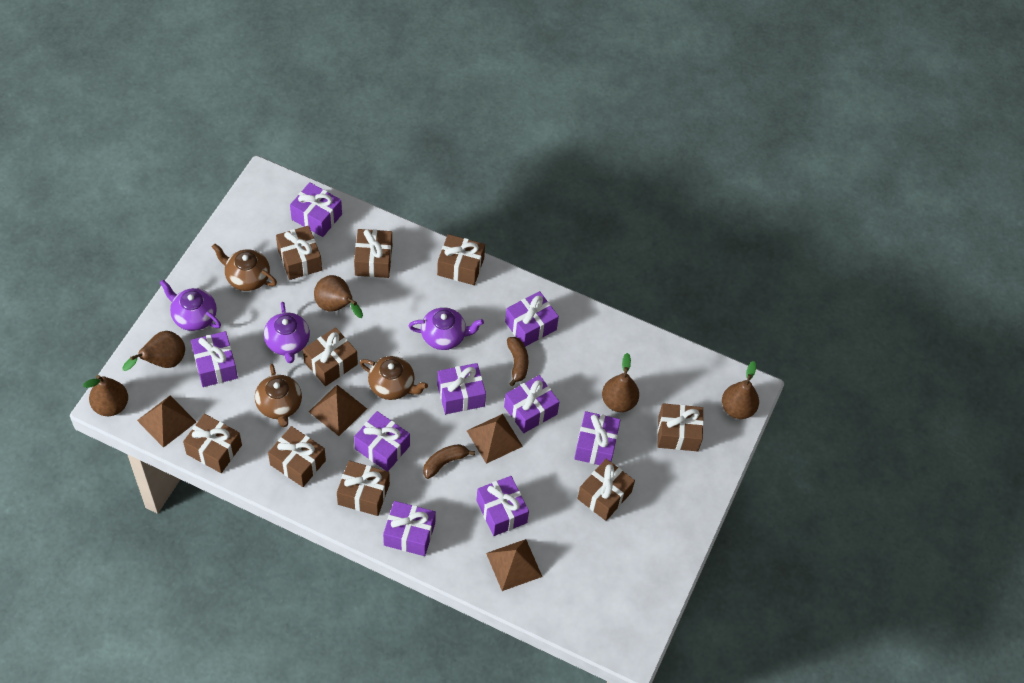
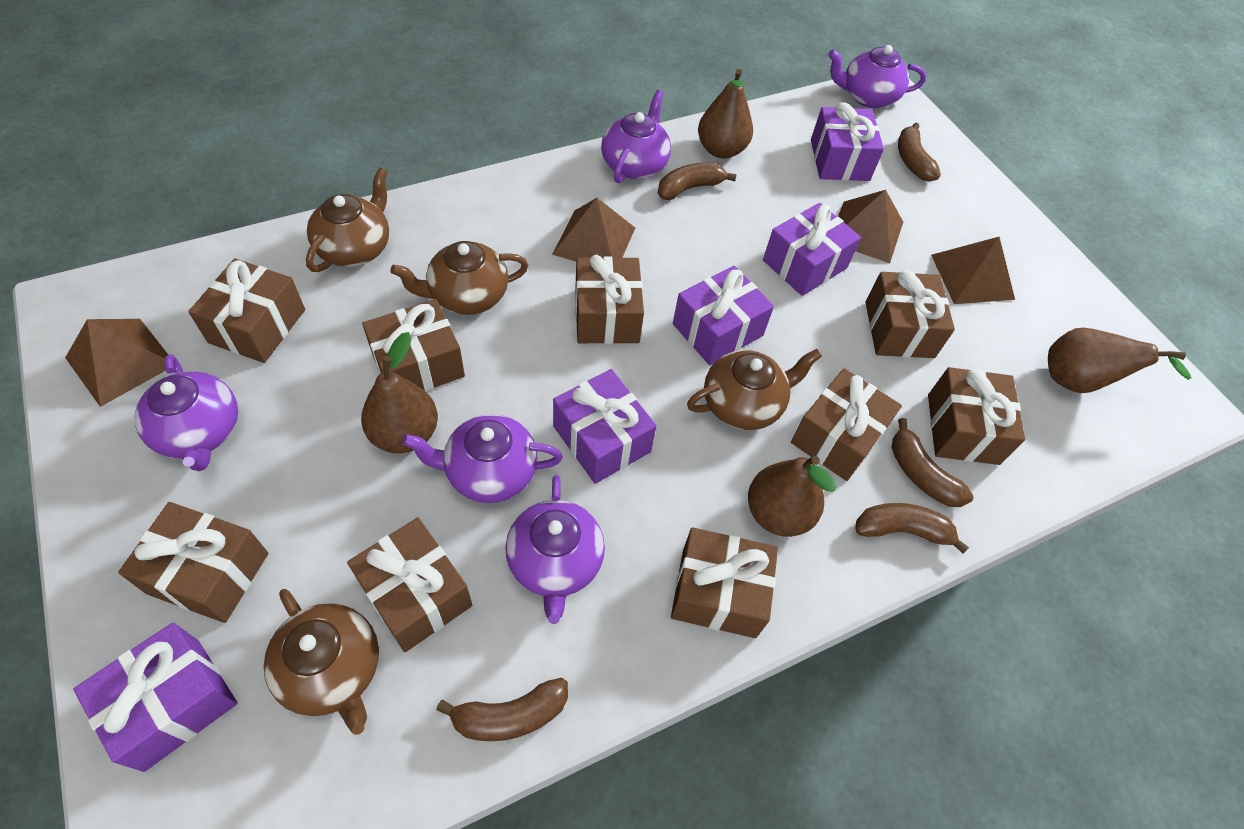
brown banana: 2 -> 5
brown pear: 5 -> 4
brown teapot: 3 -> 4
purple gift: 9 -> 5
purple teapot: 3 -> 5

